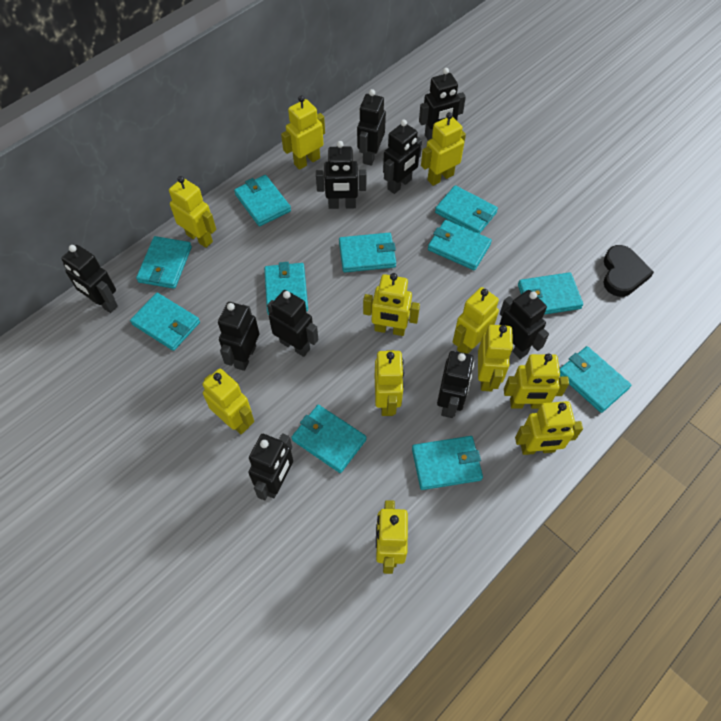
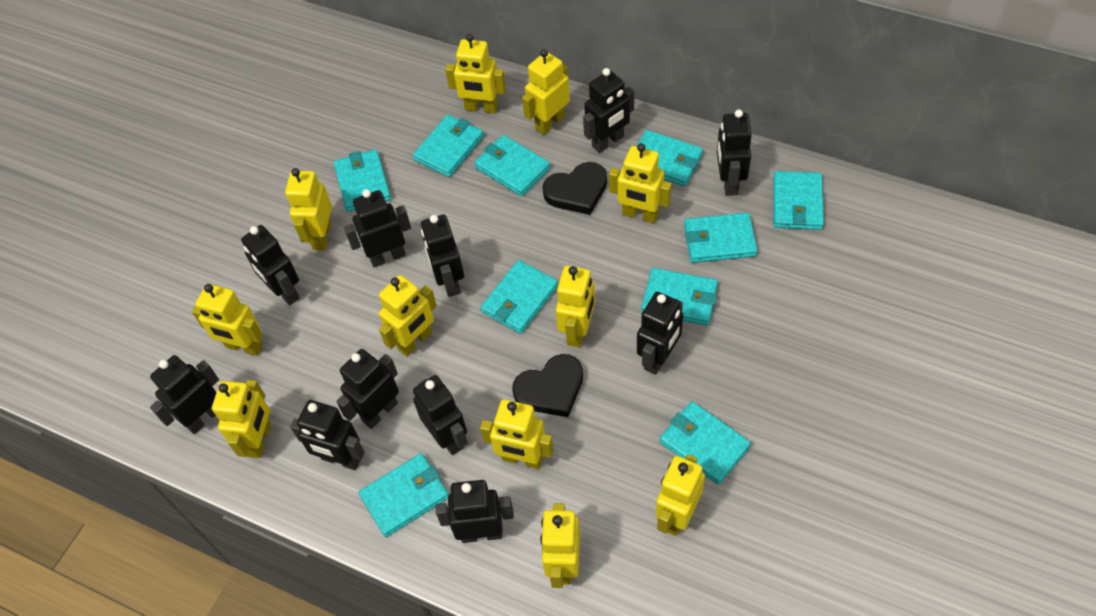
black heart: 1 -> 2
black robot: 10 -> 11
turquoise wallet: 11 -> 10

